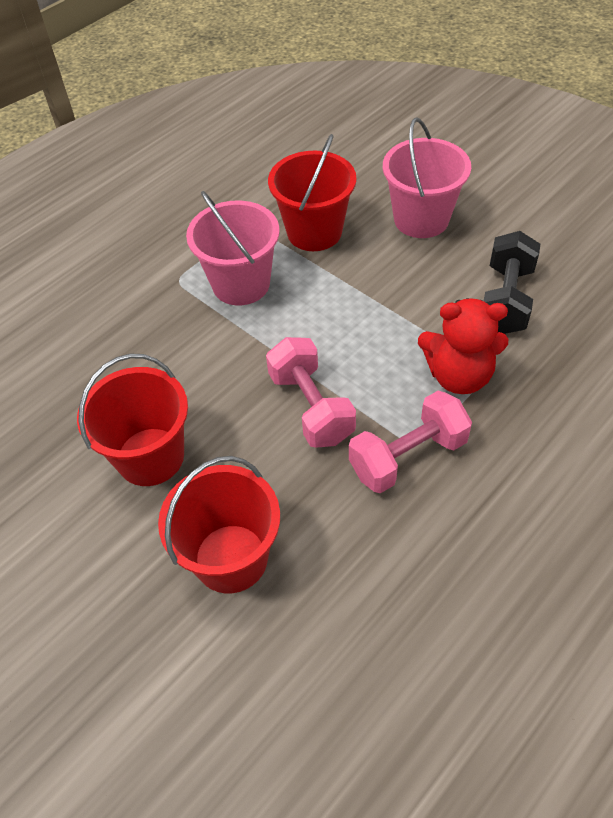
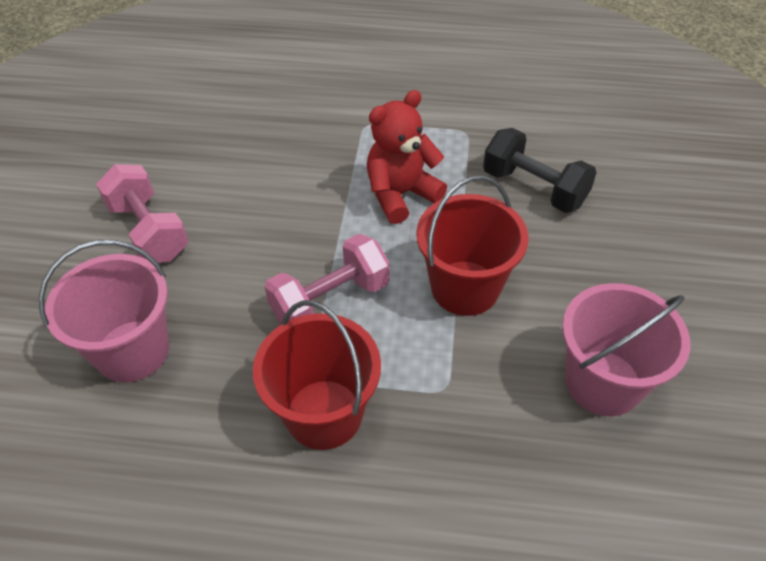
red bucket: 3 -> 2

